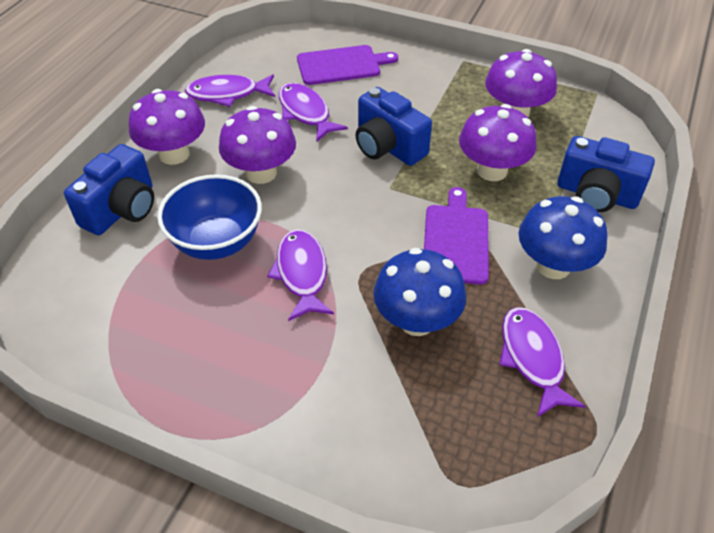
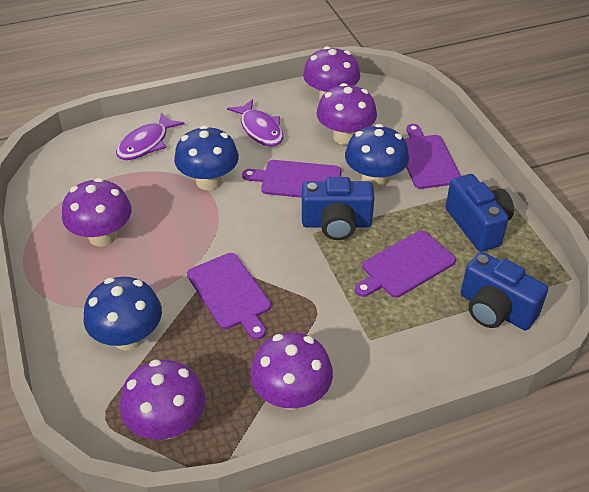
blue bowl: 1 -> 0
blue mushroom: 2 -> 3
purple cutting board: 2 -> 4
purple fish: 4 -> 2
purple mushroom: 4 -> 5

